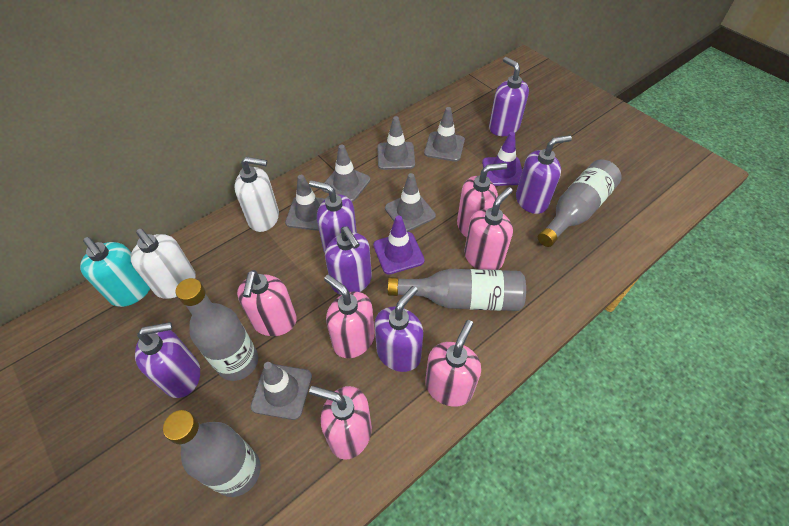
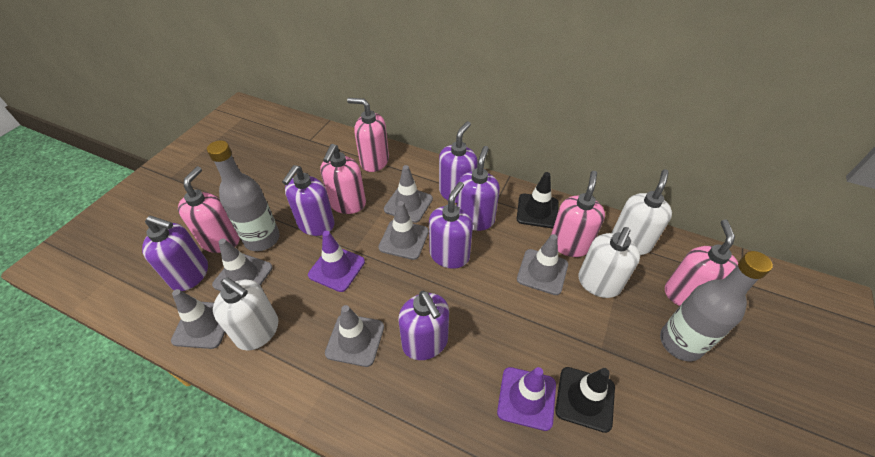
black traffic cone: 0 -> 2
grey bottle: 4 -> 2
pink soap dispenser: 6 -> 5
turquoise soap dispenser: 1 -> 0
white soap dispenser: 2 -> 3

